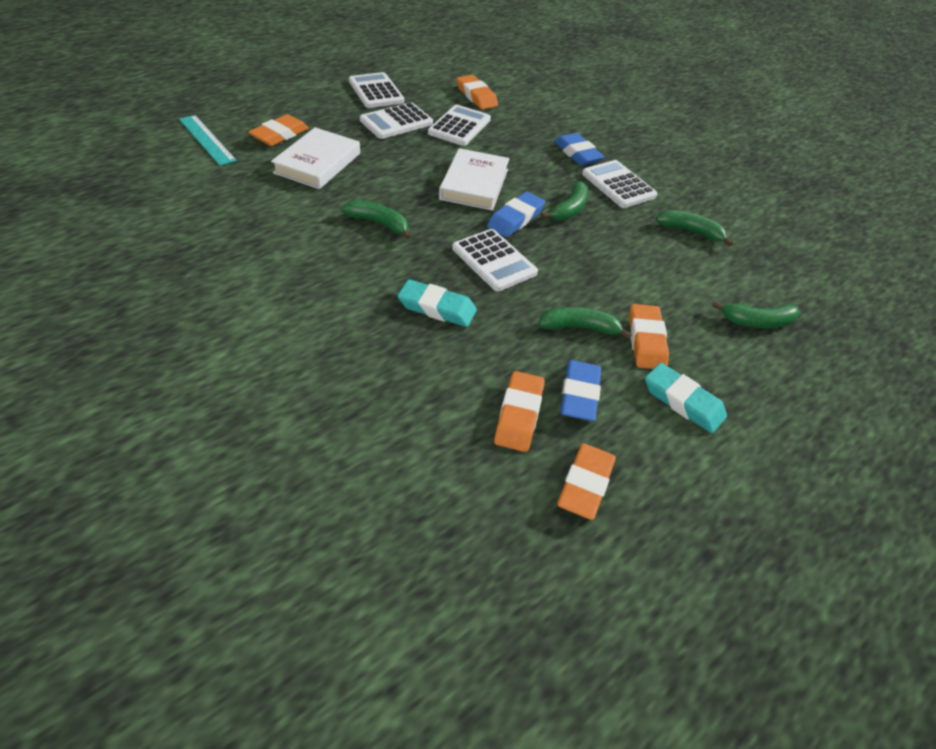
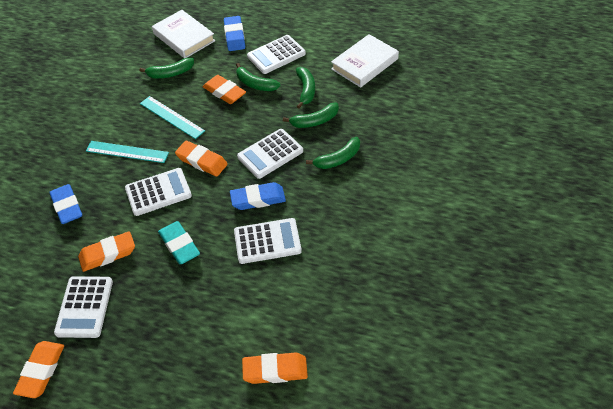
turquoise eraser: 2 -> 1
turquoise ruler: 1 -> 2

